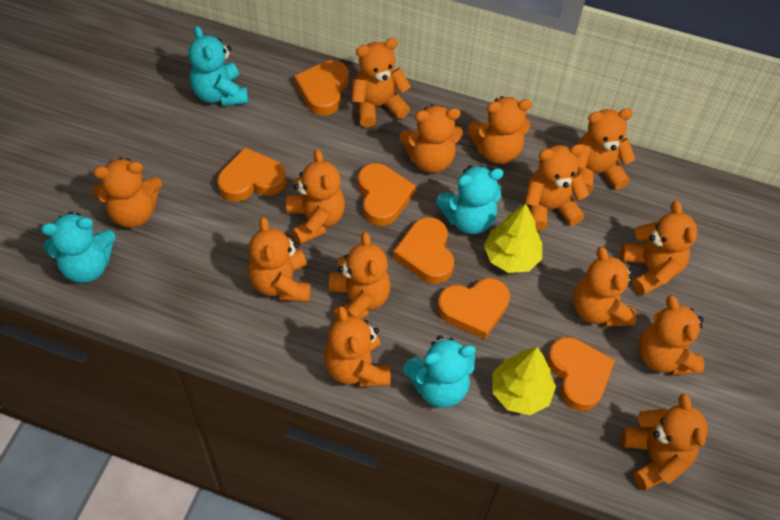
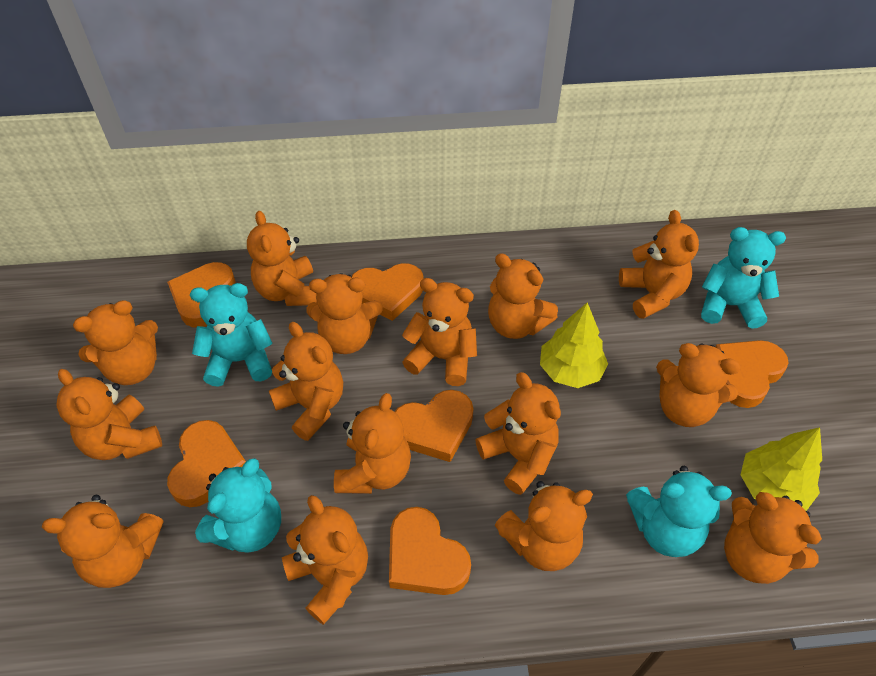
orange teddy bear: 14 -> 15

